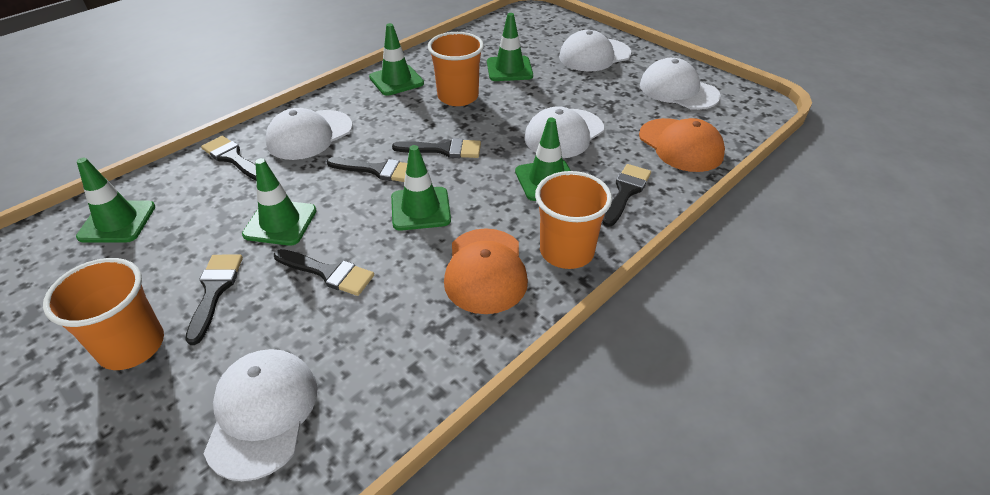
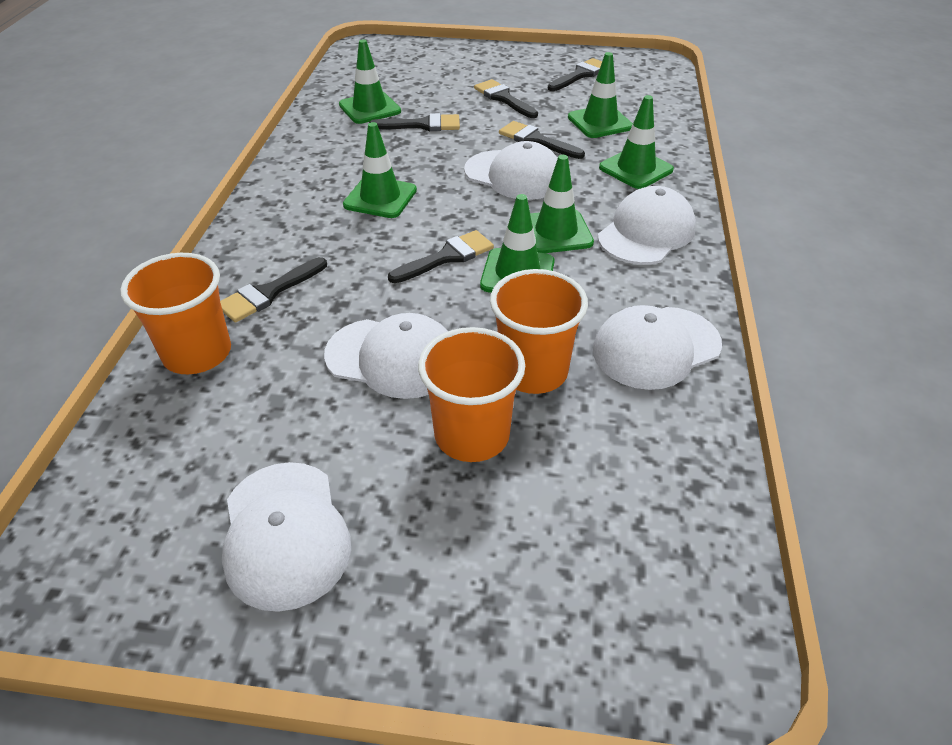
orange cap: 2 -> 0

